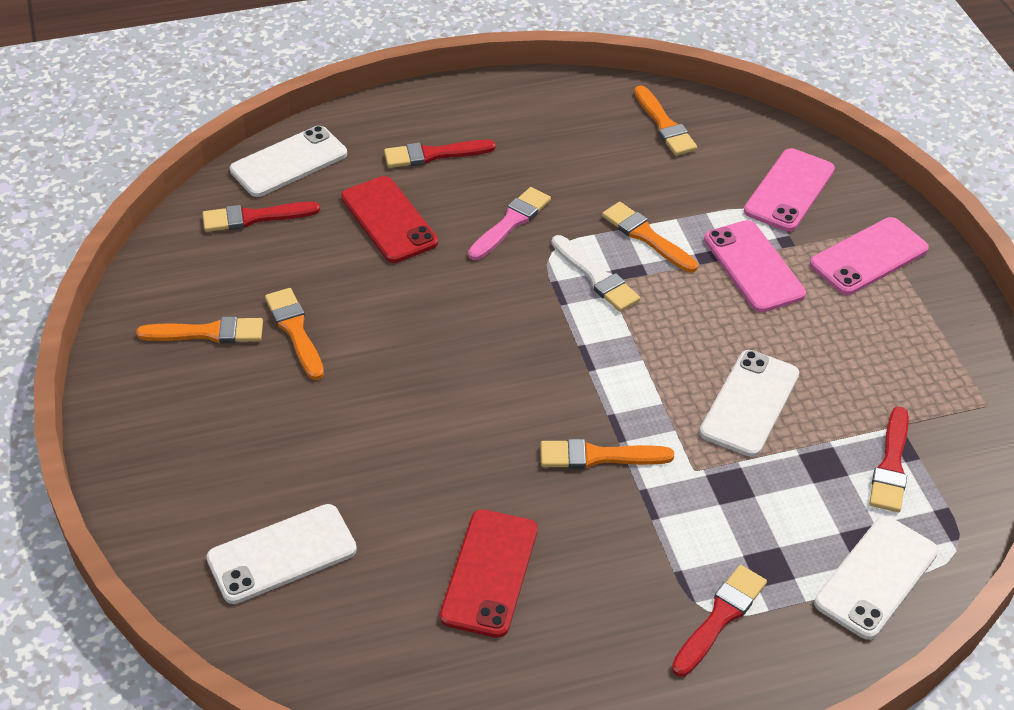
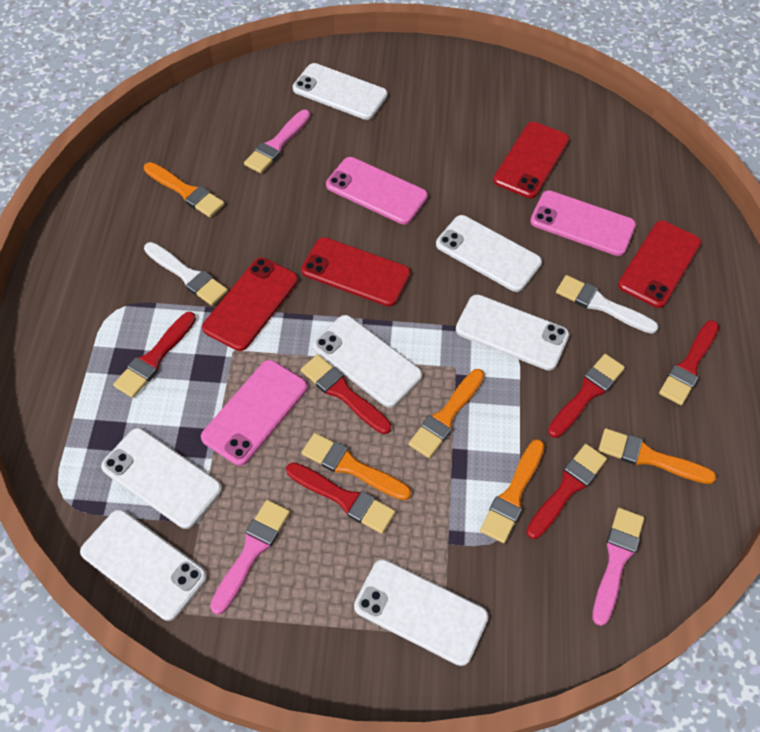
pink brush: 1 -> 3
red brush: 4 -> 6
red phone: 2 -> 4
white brush: 1 -> 2
white phone: 4 -> 7

